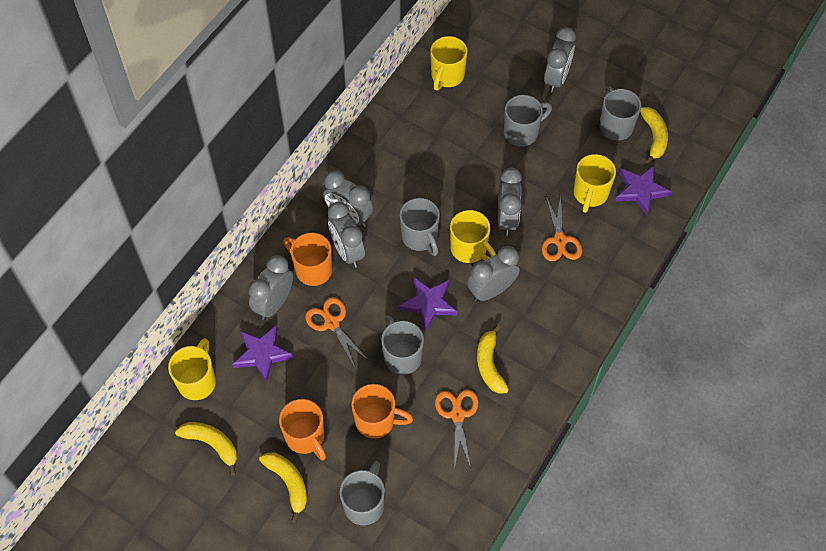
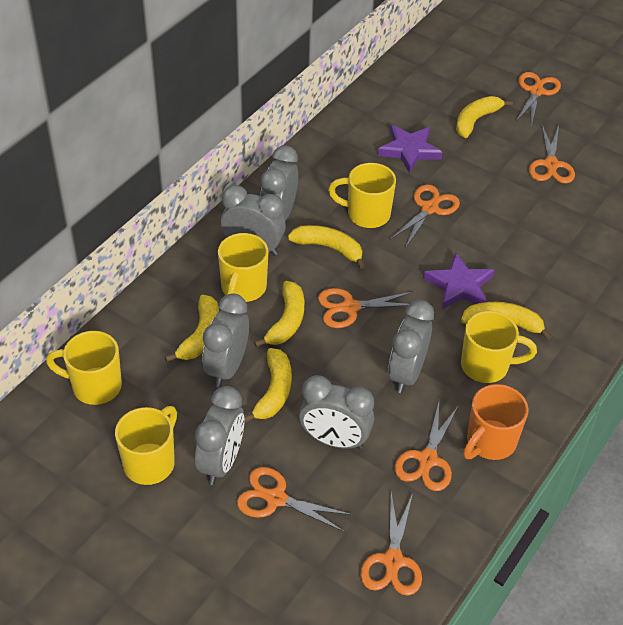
grey mug: 5 -> 0
orange mug: 3 -> 1
orange scissors: 3 -> 7
purple star: 3 -> 2
yellow banana: 4 -> 6
yellow mug: 4 -> 5

